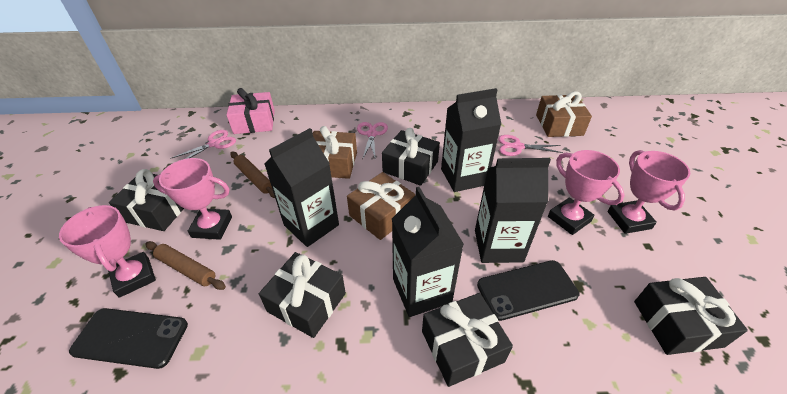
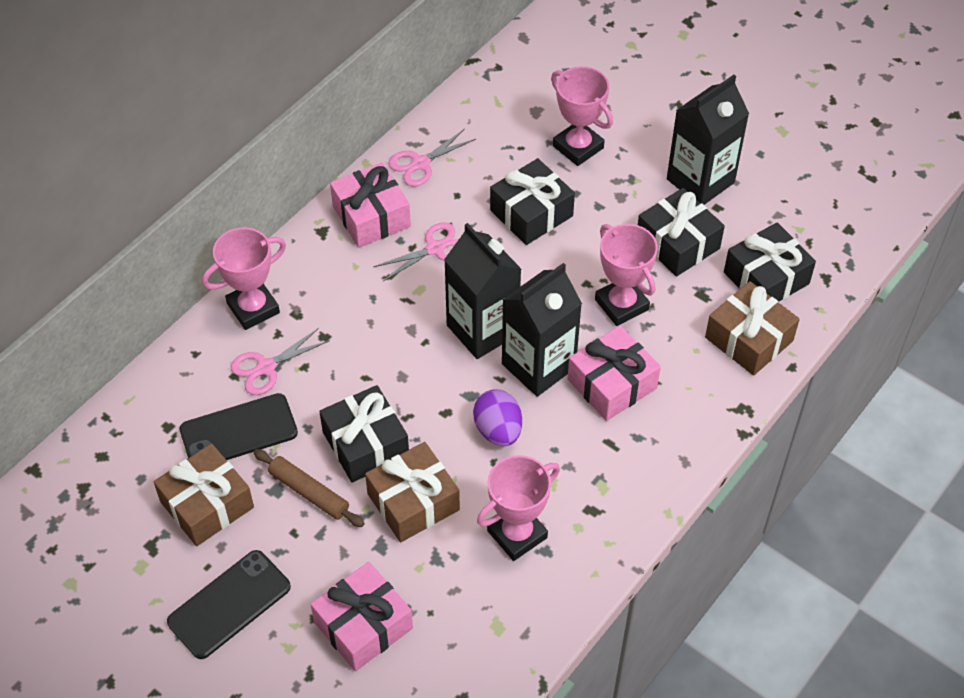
black carton: 4 -> 3
black gift: 5 -> 4
brown rolling pin: 2 -> 1
pink gift: 1 -> 3
purple egg: 0 -> 1

